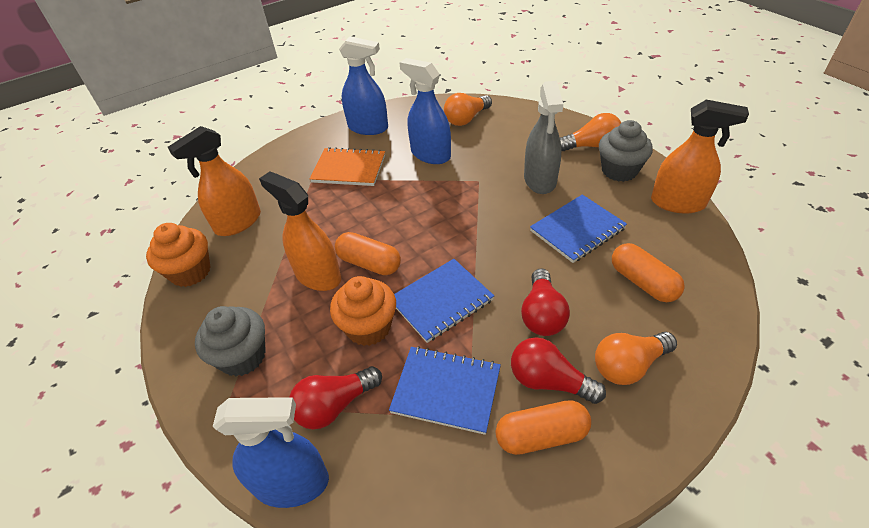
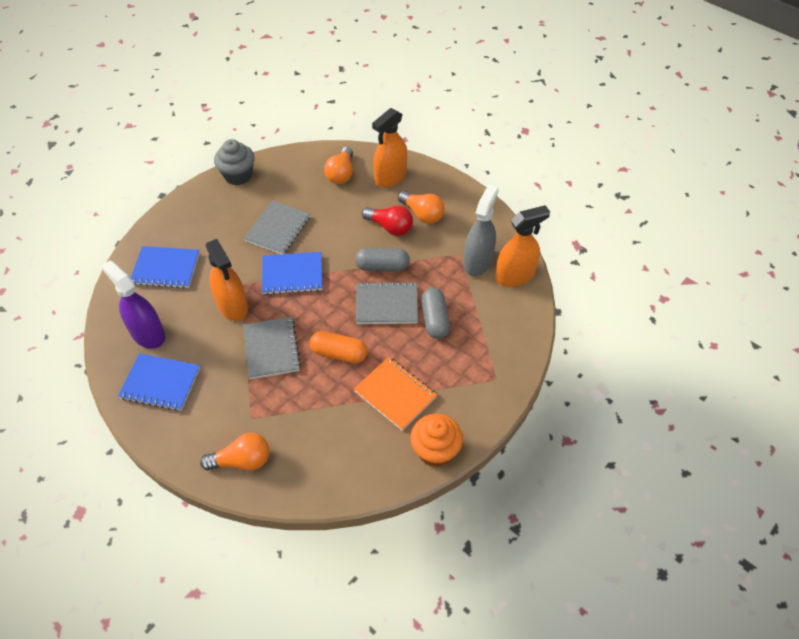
blue spray bottle: 3 -> 0
grey capsule: 0 -> 2
grey cupcake: 2 -> 1
grey notebook: 0 -> 3
orange capsule: 3 -> 1
orange cupcake: 2 -> 1
purple spray bottle: 0 -> 1
red light bulb: 3 -> 1

